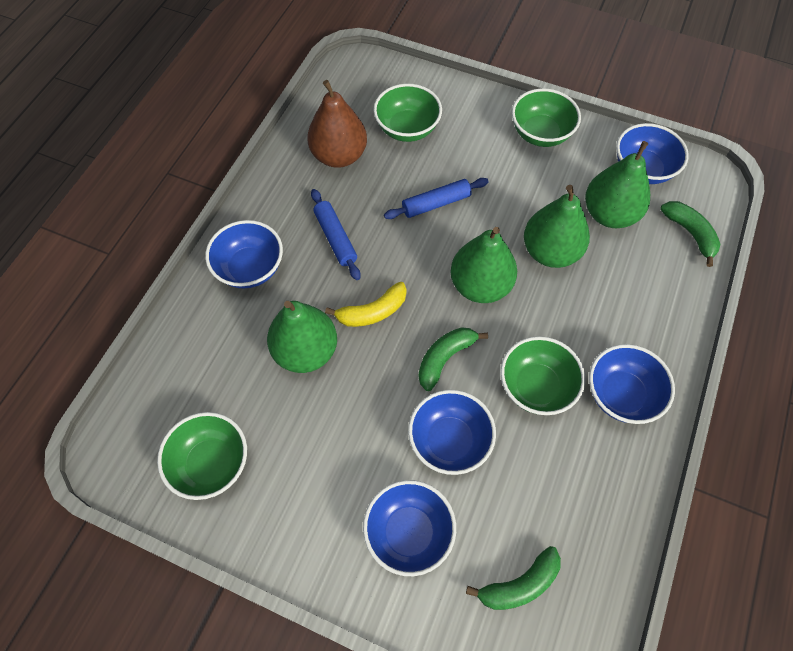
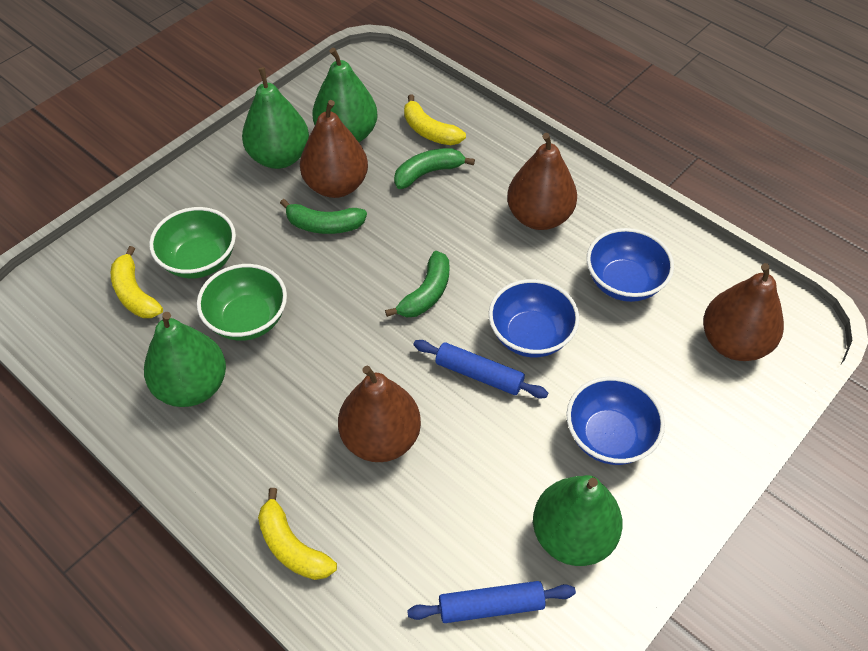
blue bowl: 5 -> 3
brown pear: 1 -> 4
green bowl: 4 -> 2
yellow banana: 1 -> 3

